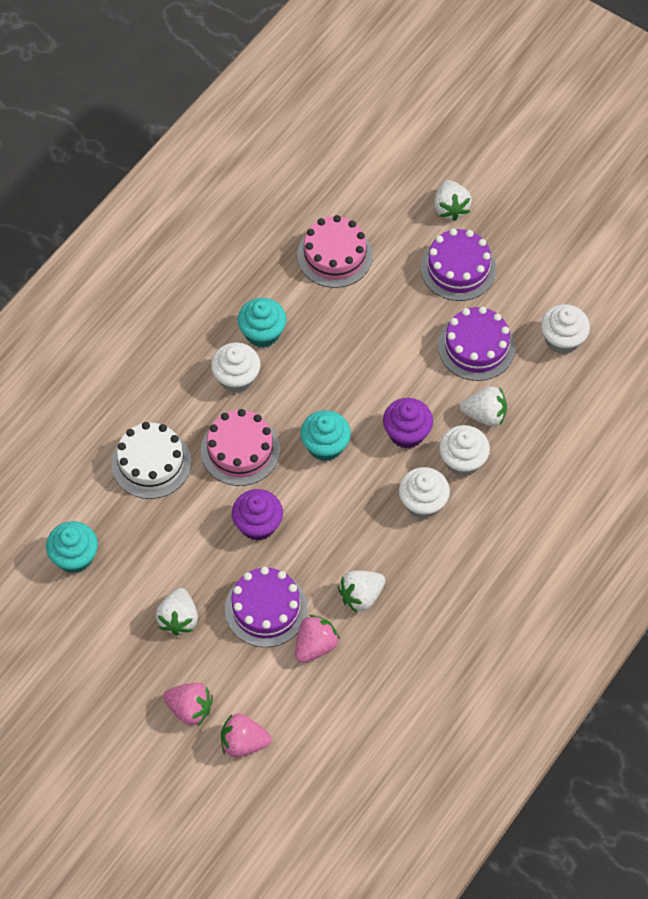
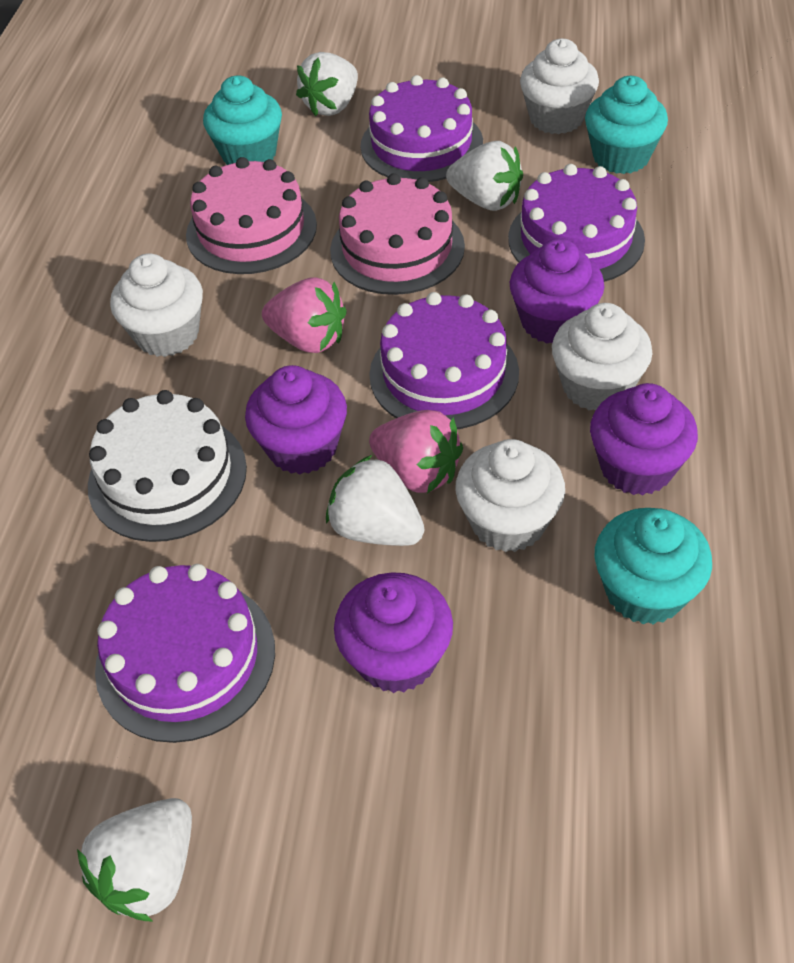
pink strawberry: 3 -> 2
purple cake: 3 -> 4
purple cupcake: 2 -> 4

